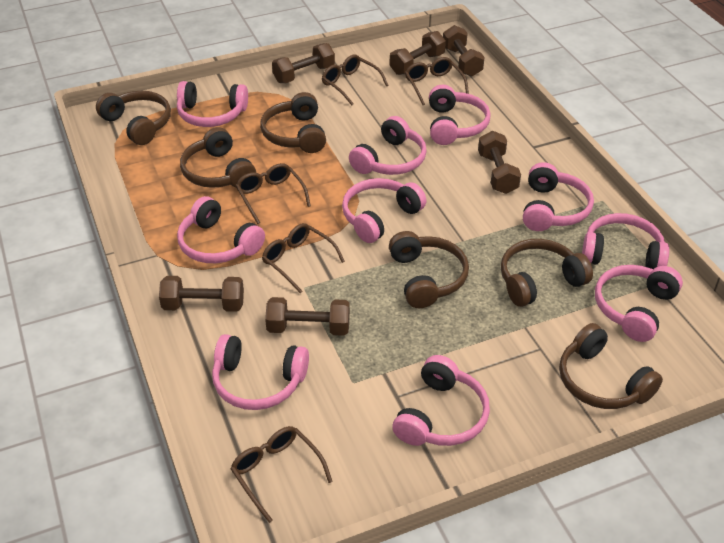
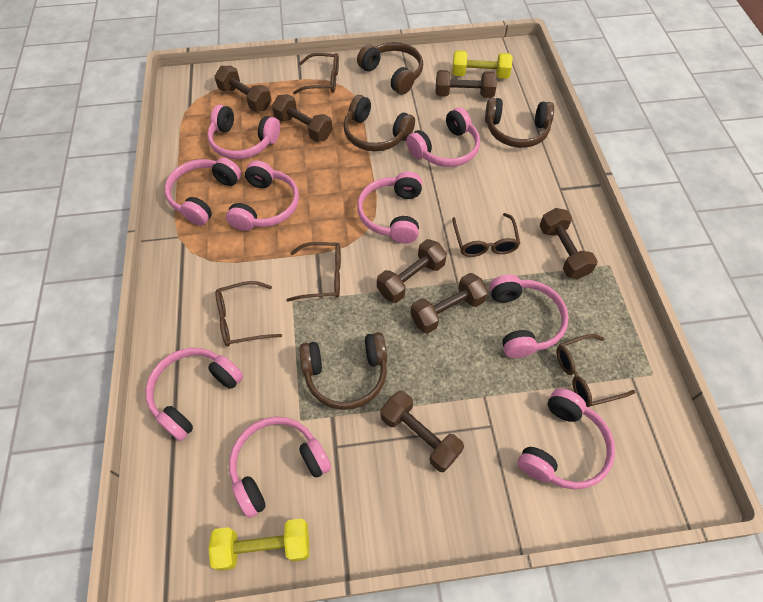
brown dumbbell: 6 -> 7
brown headphones: 6 -> 4
pink headphones: 10 -> 9
yellow dumbbell: 0 -> 2

